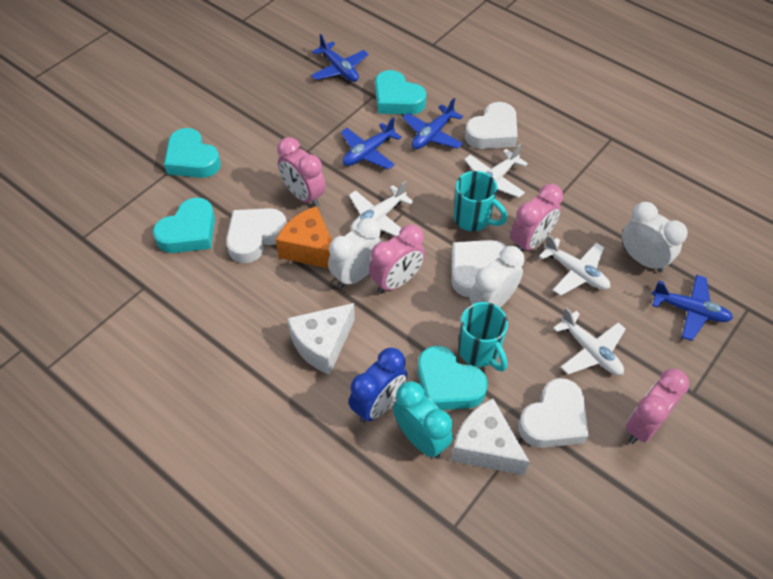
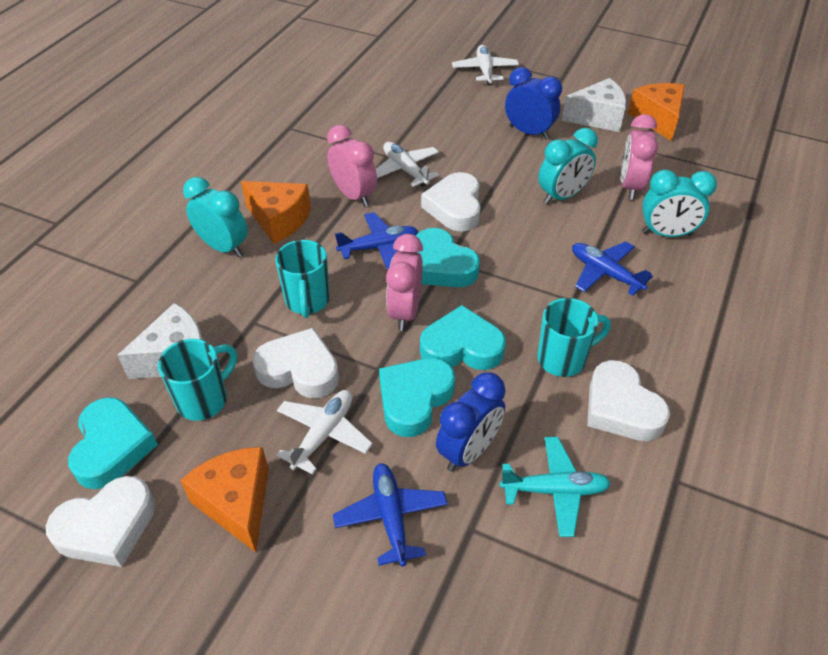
blue clock: 1 -> 2
blue plane: 4 -> 3
orange cheese: 1 -> 3
pink clock: 4 -> 3
turquoise clock: 1 -> 3
turquoise mug: 2 -> 3
turquoise plane: 0 -> 1
white clock: 3 -> 0
white plane: 4 -> 3

